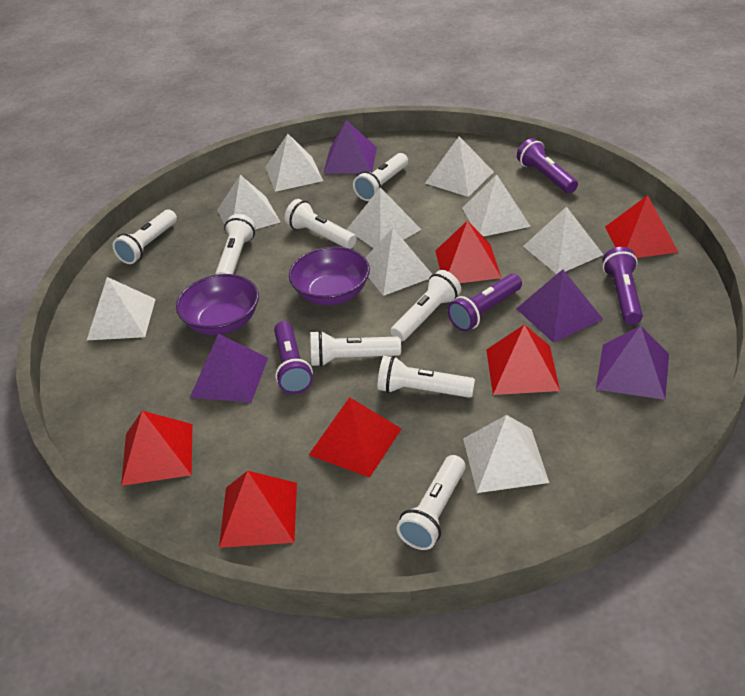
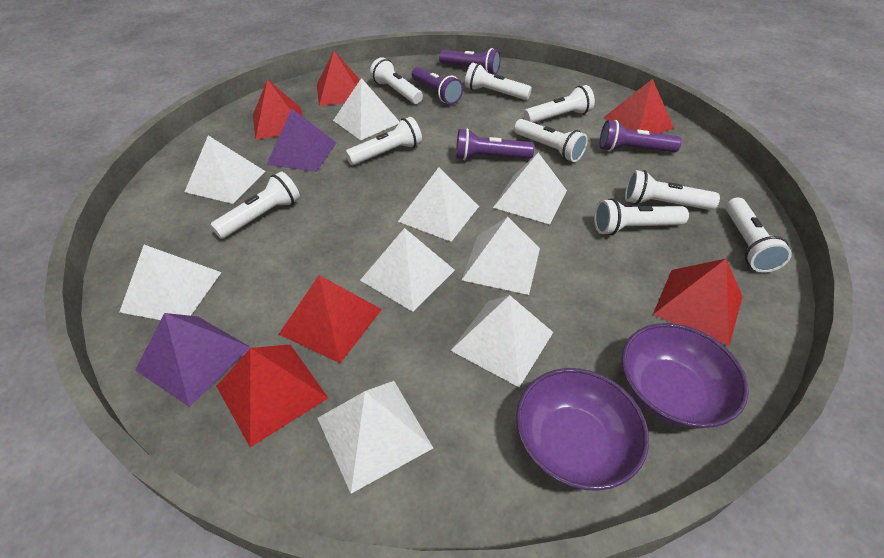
purple pyramid: 4 -> 2
white flashlight: 8 -> 9

